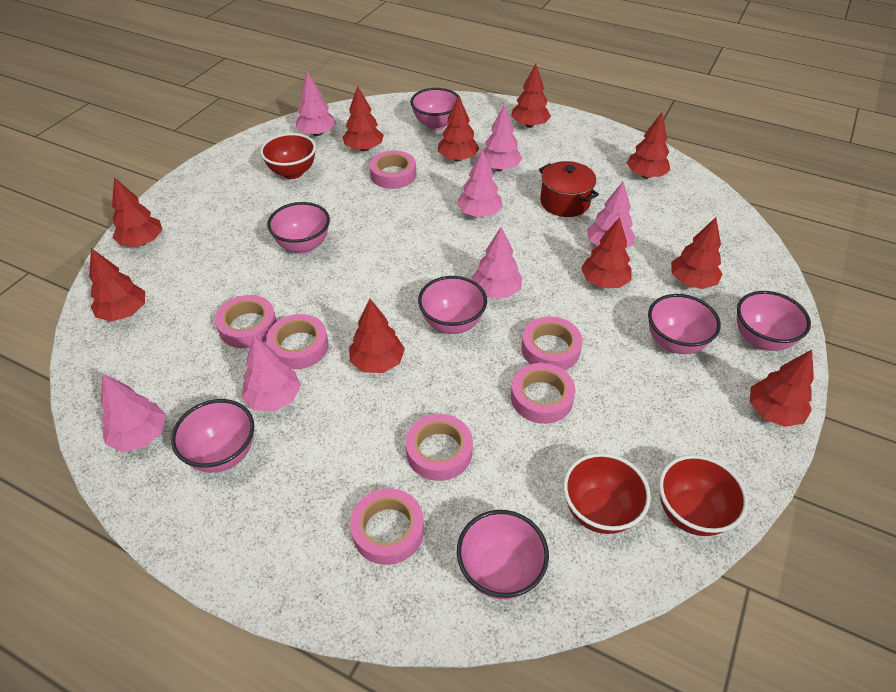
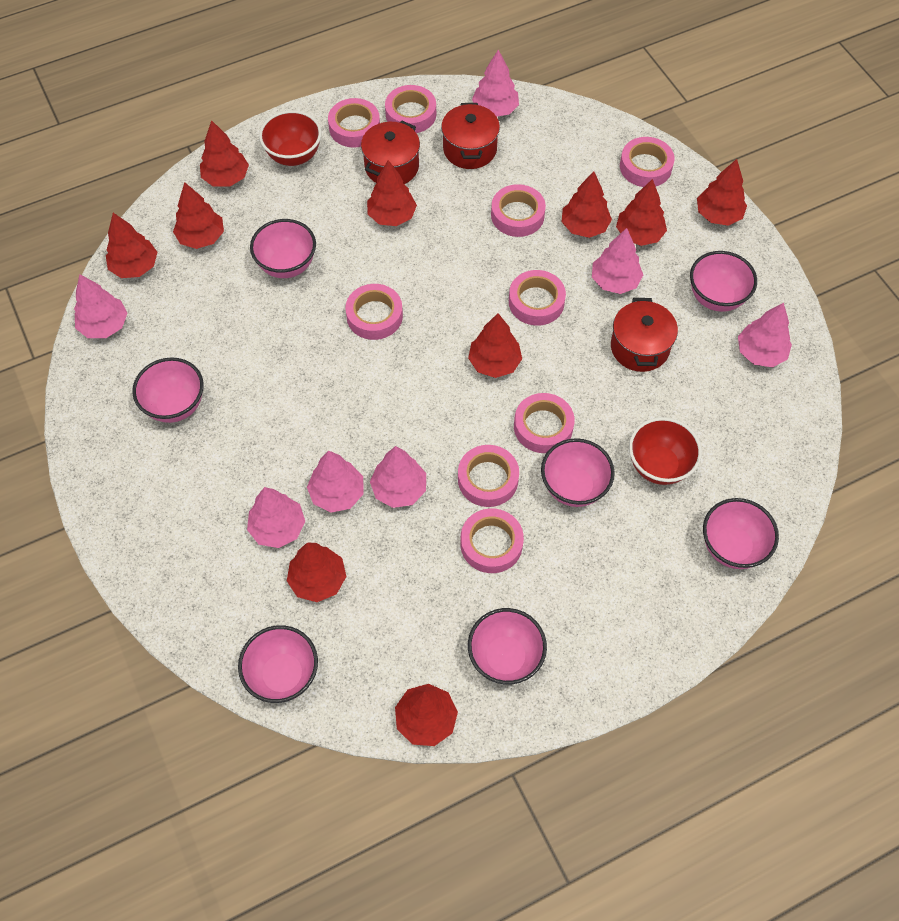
pink tape: 7 -> 9
red bowl: 3 -> 2
red pot: 1 -> 3

